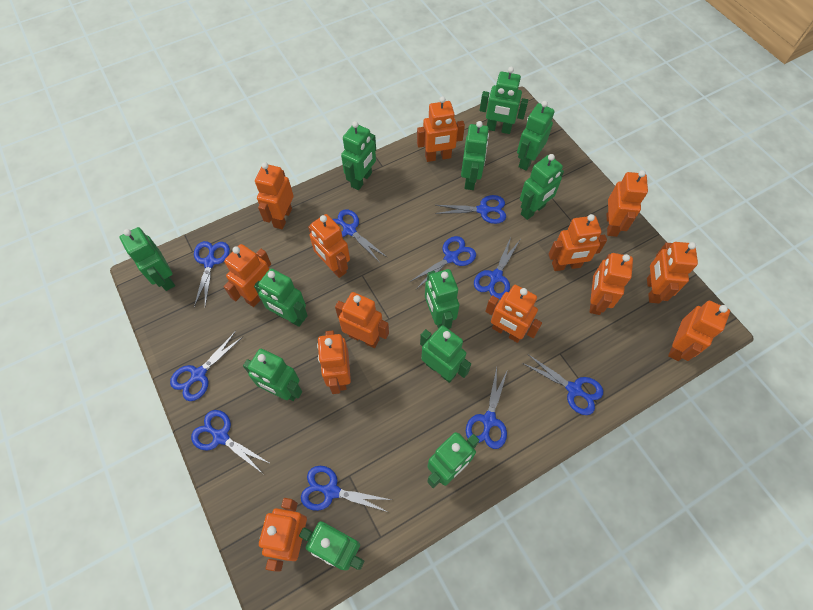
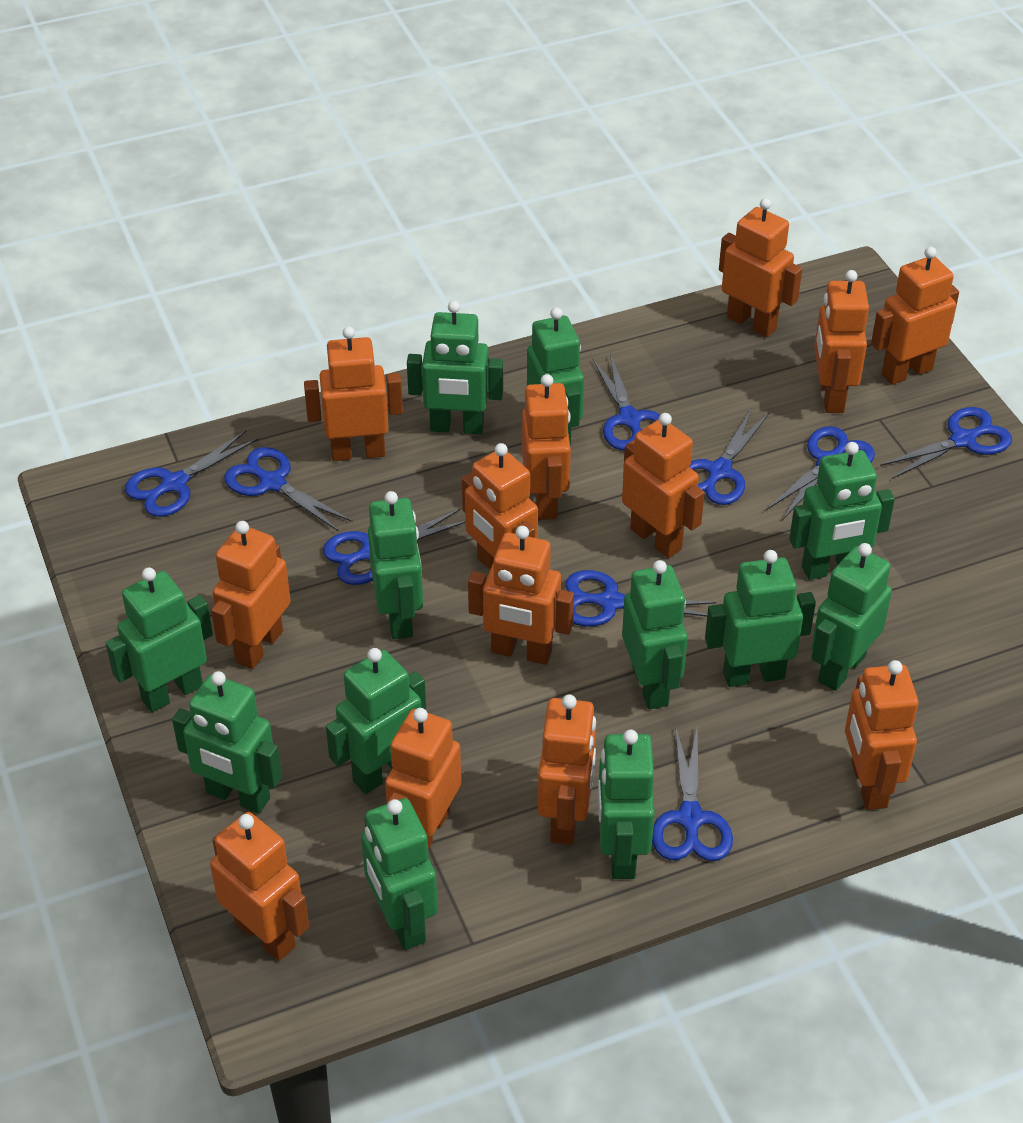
blue scissors: 10 -> 9

